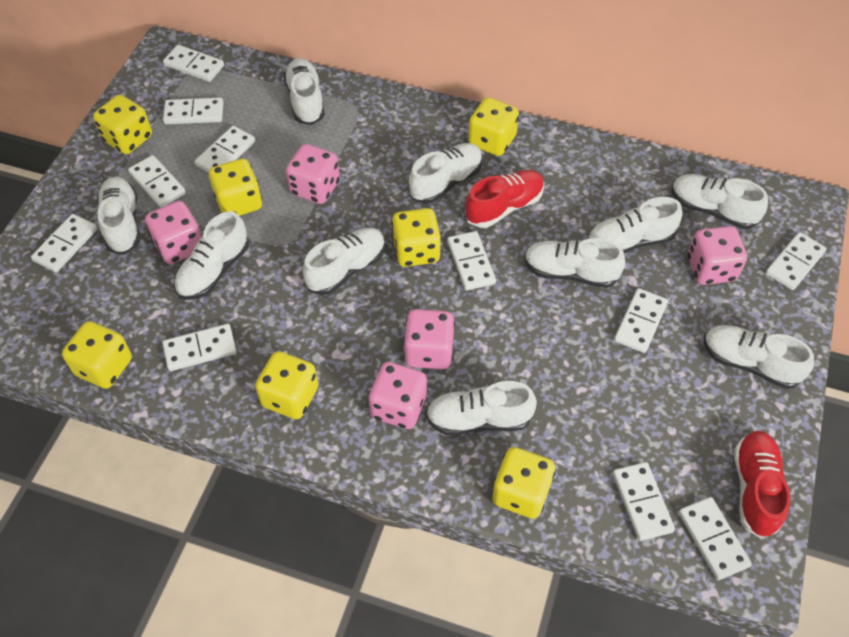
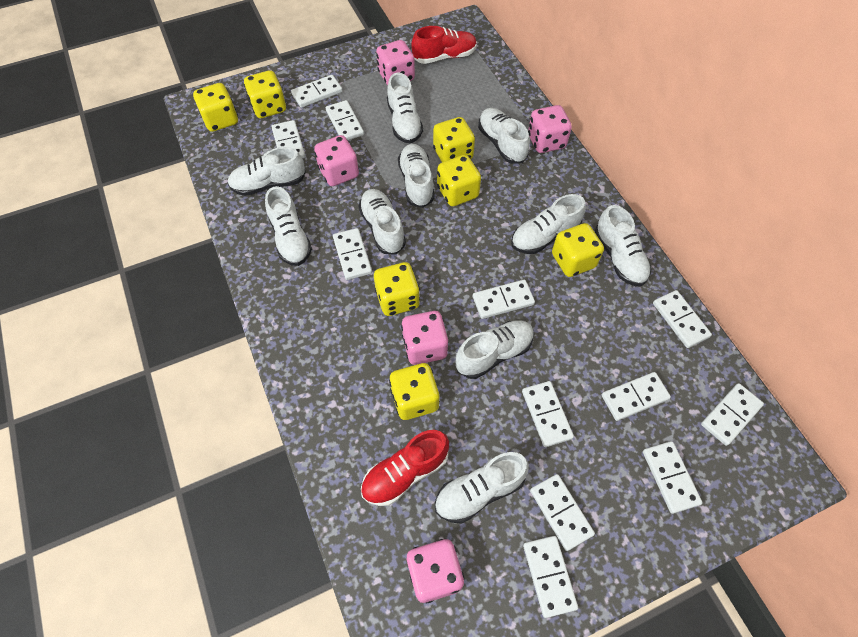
white domino: 11 -> 12

